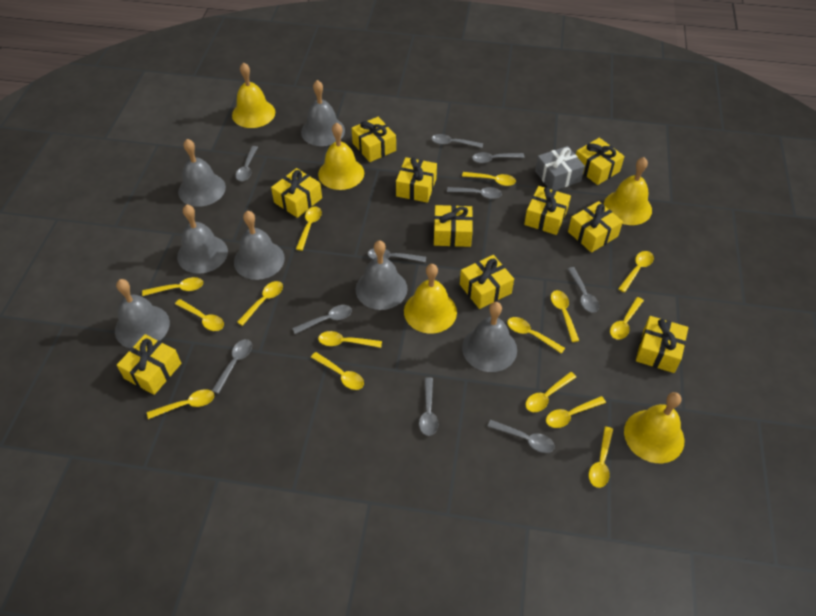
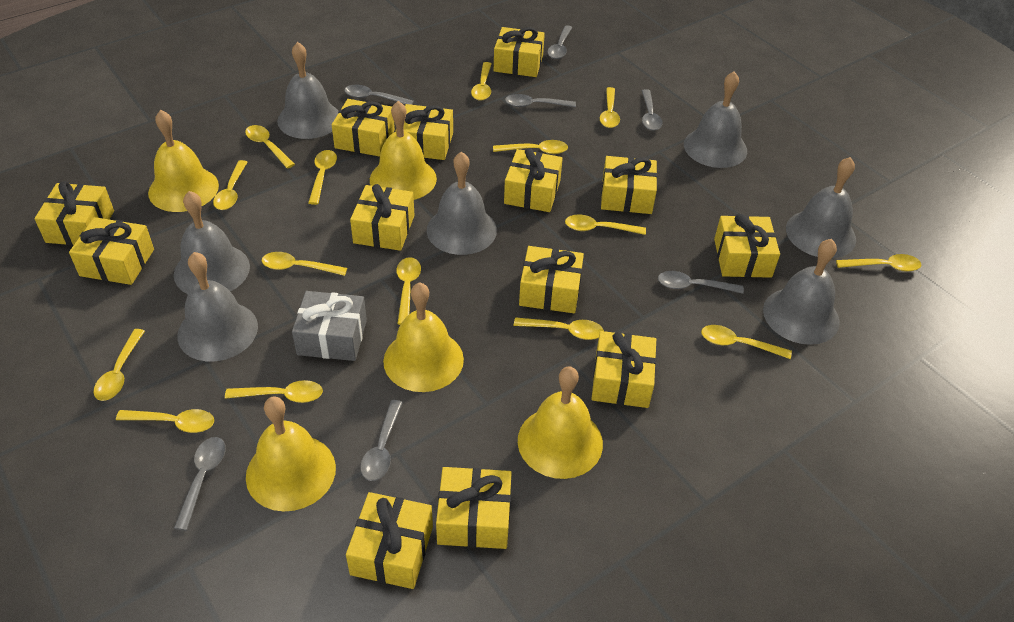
grey spoon: 10 -> 7
yellow gift: 10 -> 13

